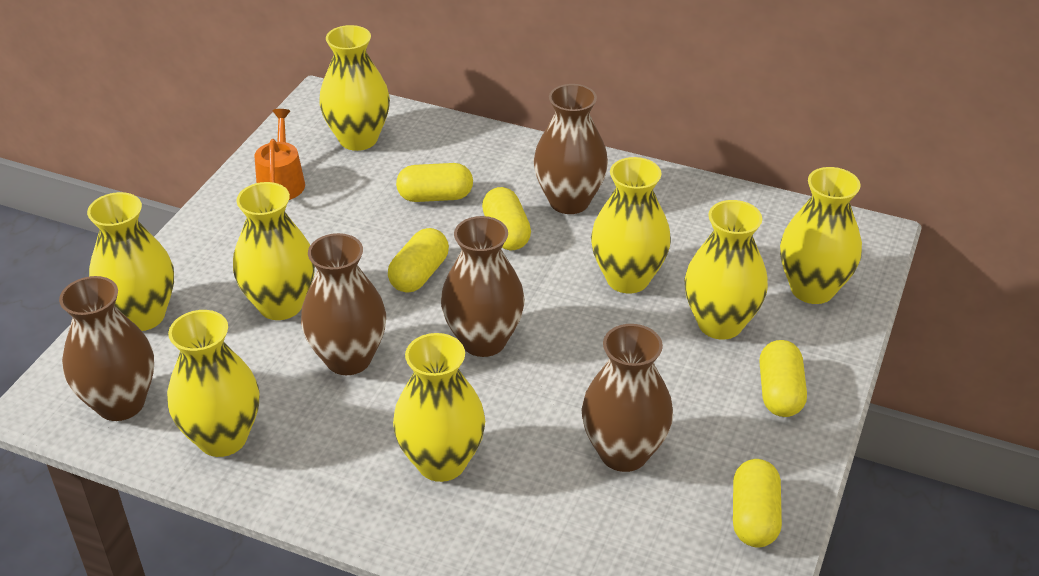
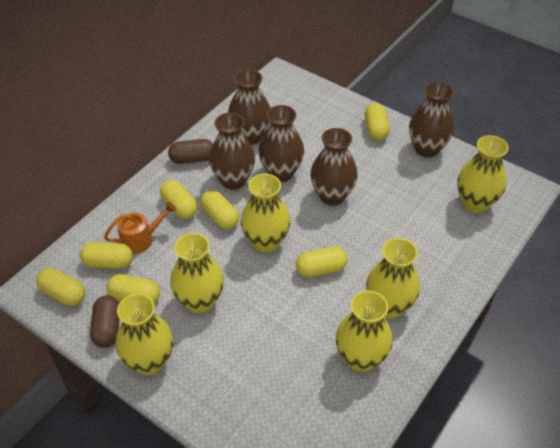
brown capsule: 0 -> 2
yellow capsule: 5 -> 7
yellow vase: 8 -> 6

